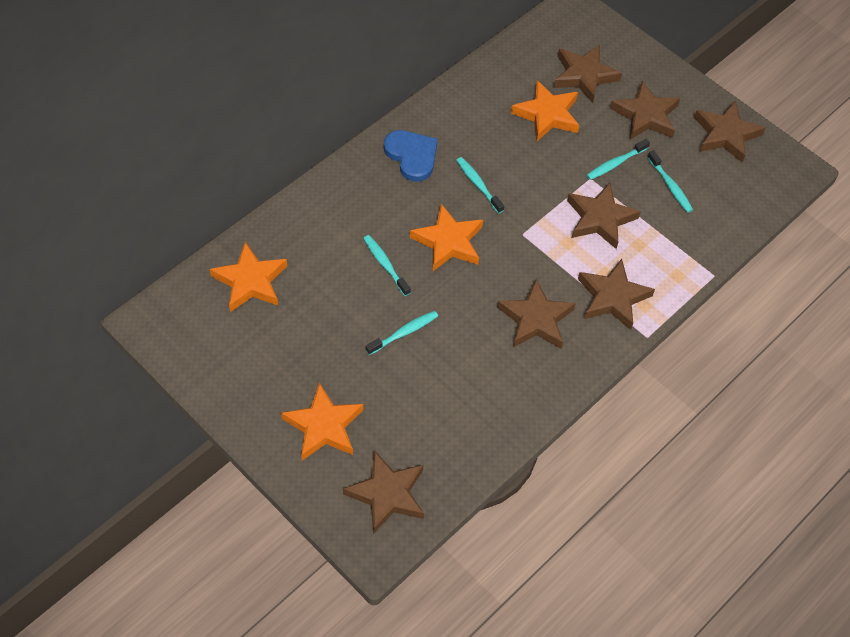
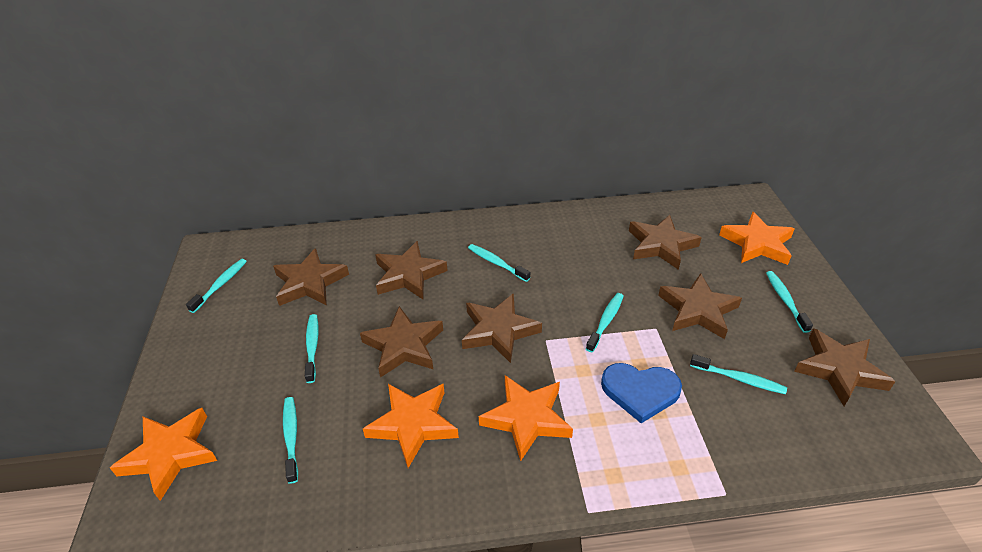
turquoise toothbrush: 5 -> 7

